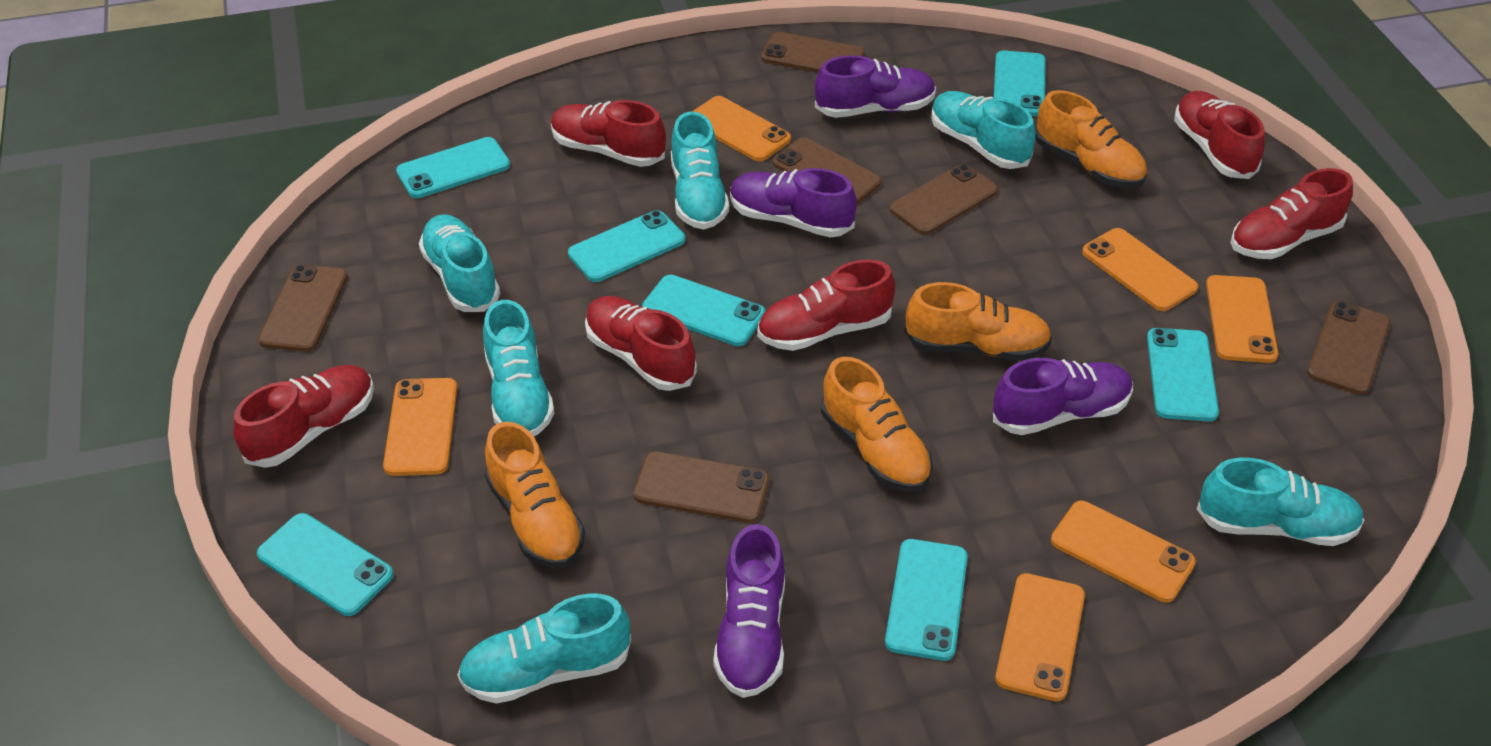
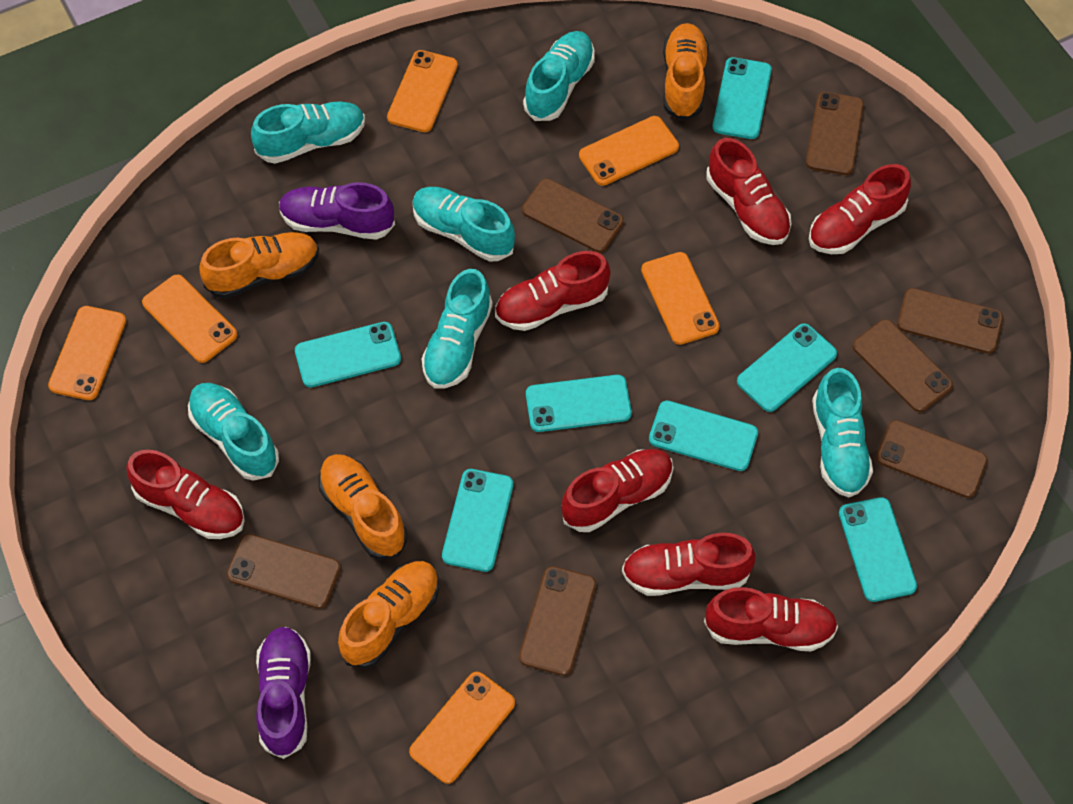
brown phone: 6 -> 7
purple shoe: 4 -> 2
red shoe: 6 -> 7

